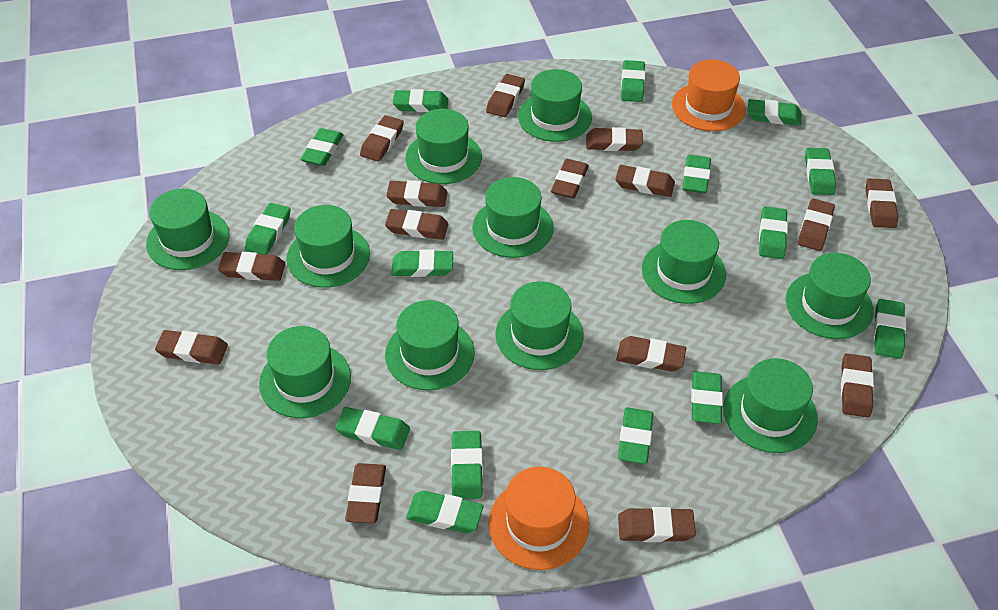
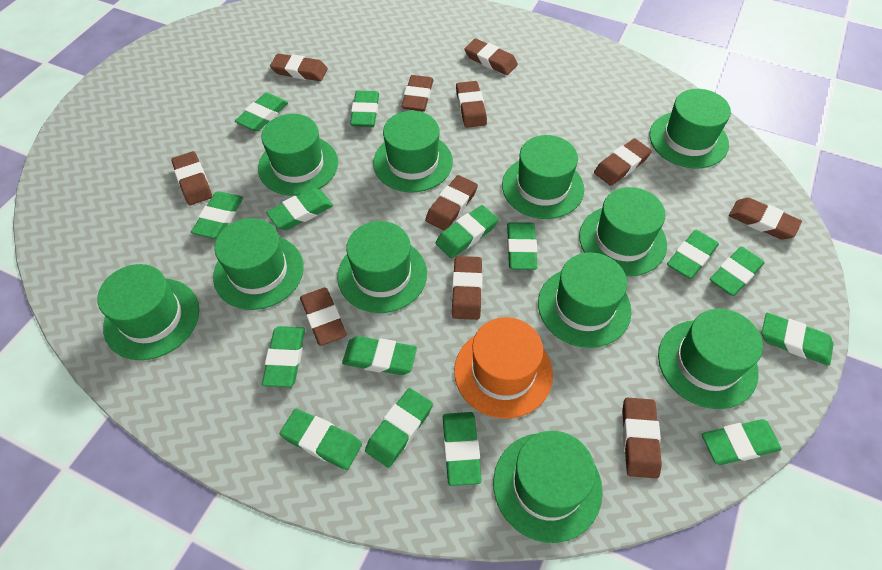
brown eraser: 15 -> 11
orange hat: 2 -> 1

